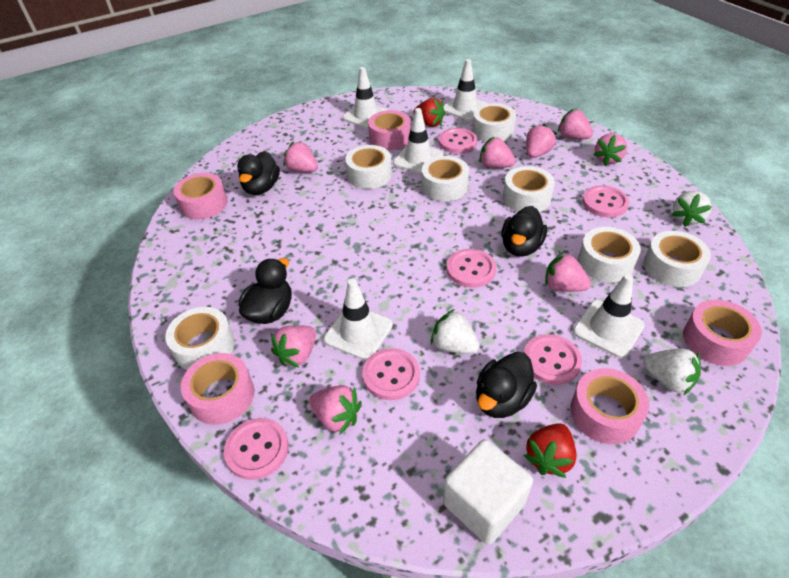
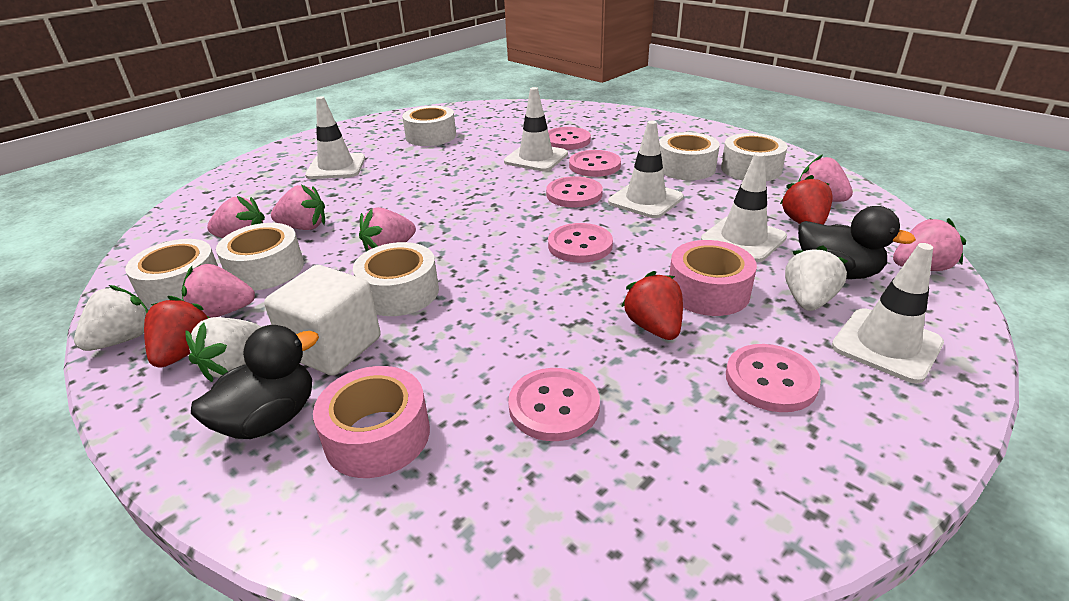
black duck: 4 -> 2
pink strawberry: 8 -> 6
pink tape: 5 -> 2
red strawberry: 2 -> 3
white tape: 7 -> 6

